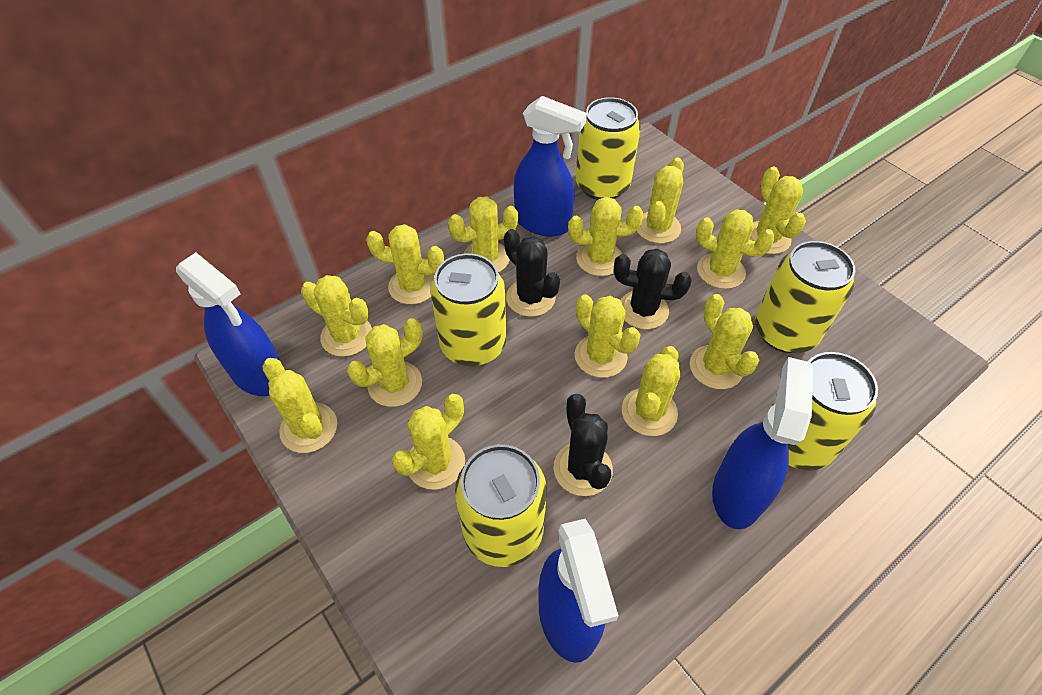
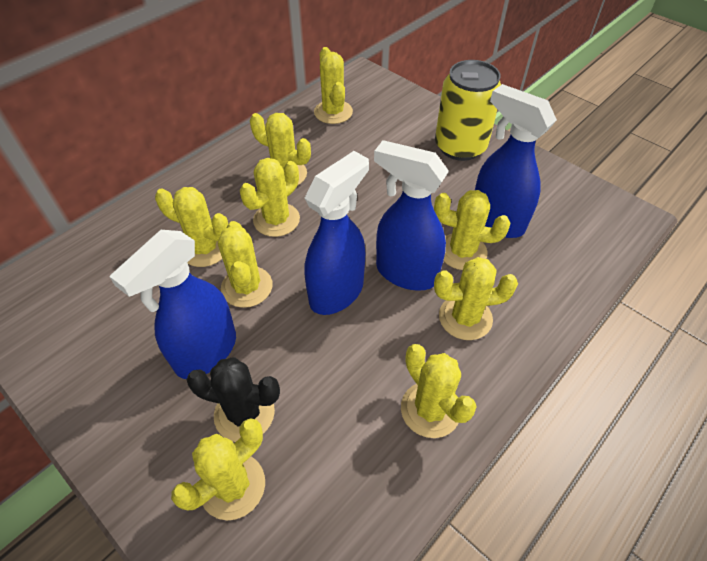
black cactus: 3 -> 1
yellow cactus: 13 -> 9
yellow can: 5 -> 1

